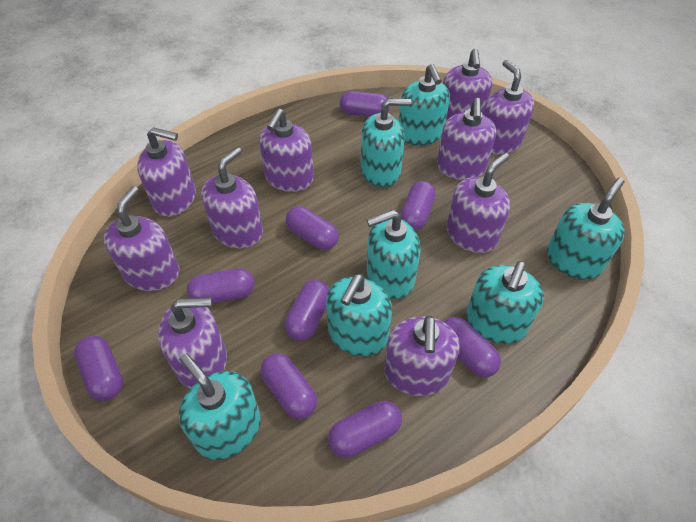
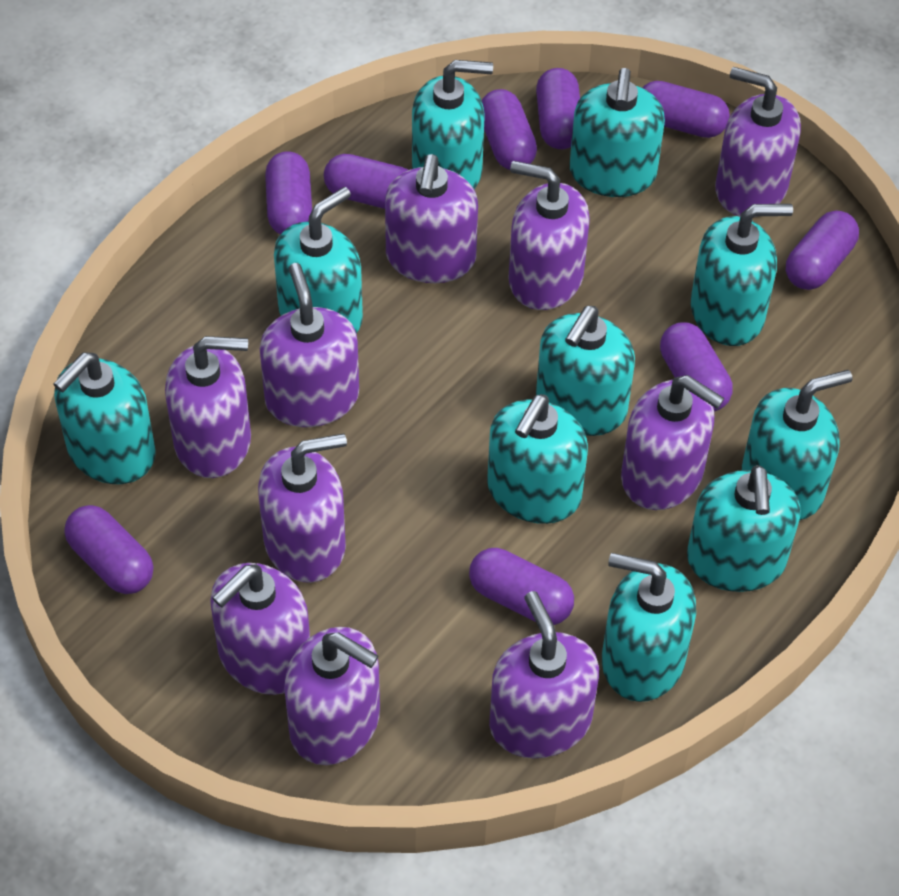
turquoise soap dispenser: 7 -> 10

